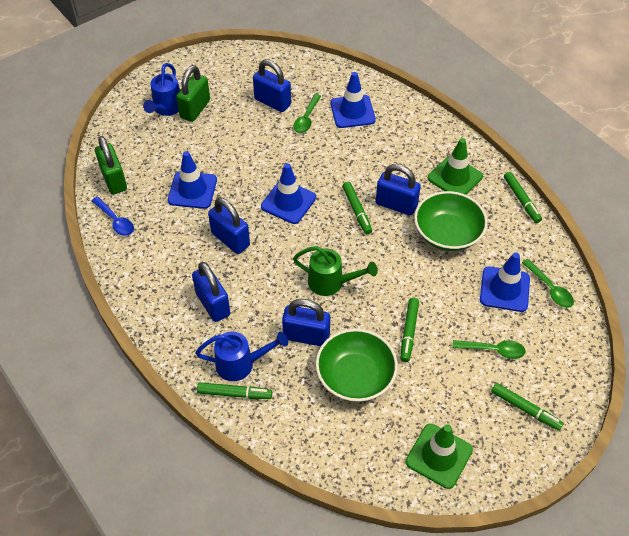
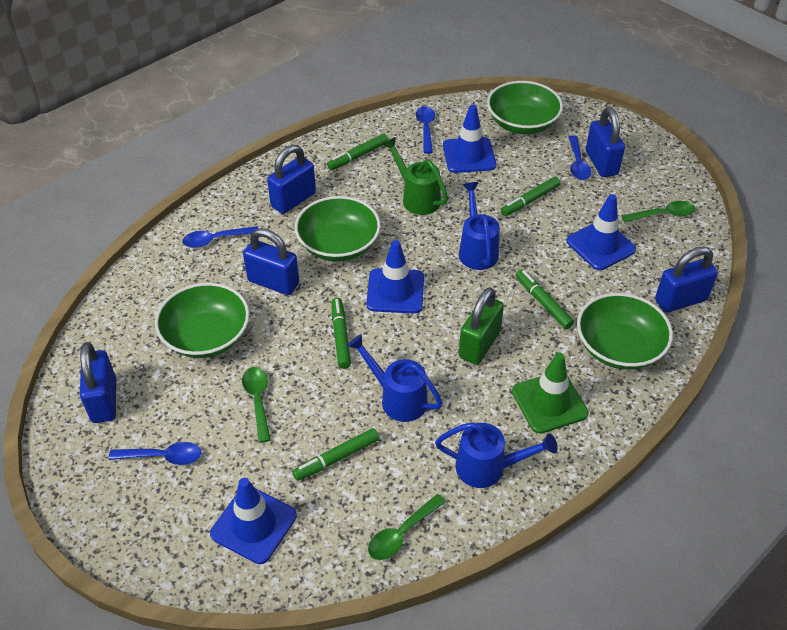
blue spoon: 1 -> 4
blue watering can: 2 -> 3
green bowl: 2 -> 4
green padlock: 2 -> 1
green traffic cone: 2 -> 1

